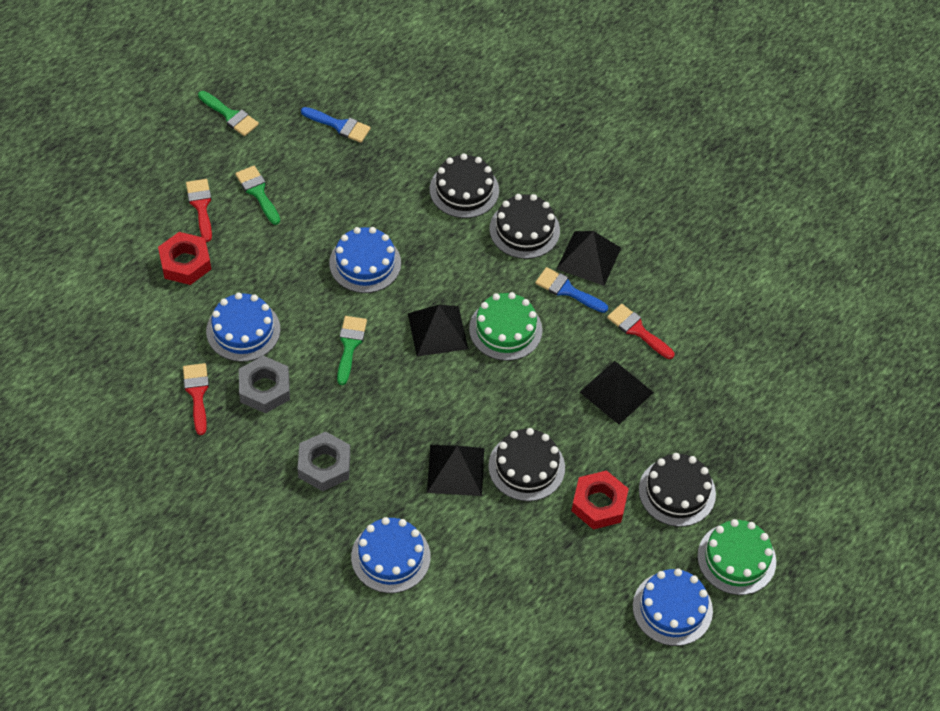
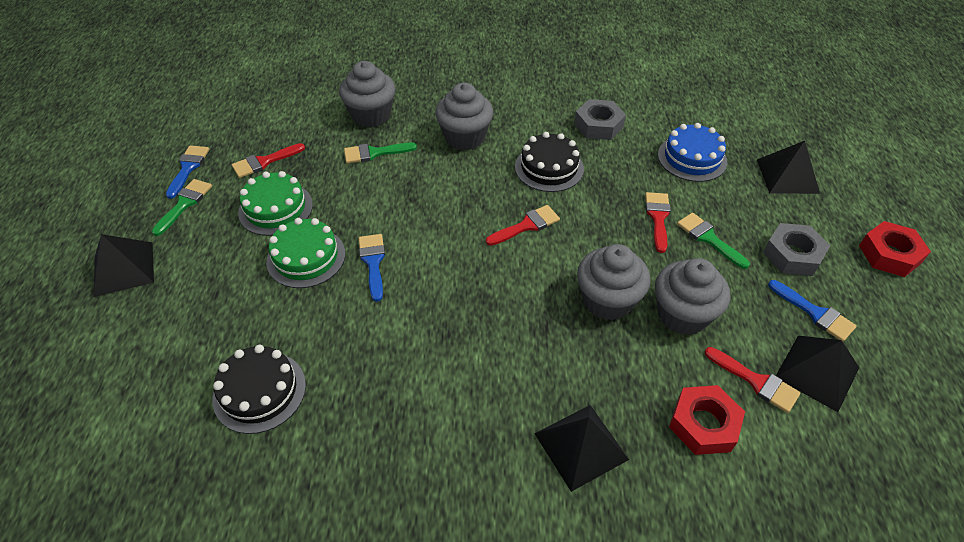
black cake: 4 -> 2
blue brush: 2 -> 3
blue cake: 4 -> 1
grey cupcake: 0 -> 4
red brush: 3 -> 4

